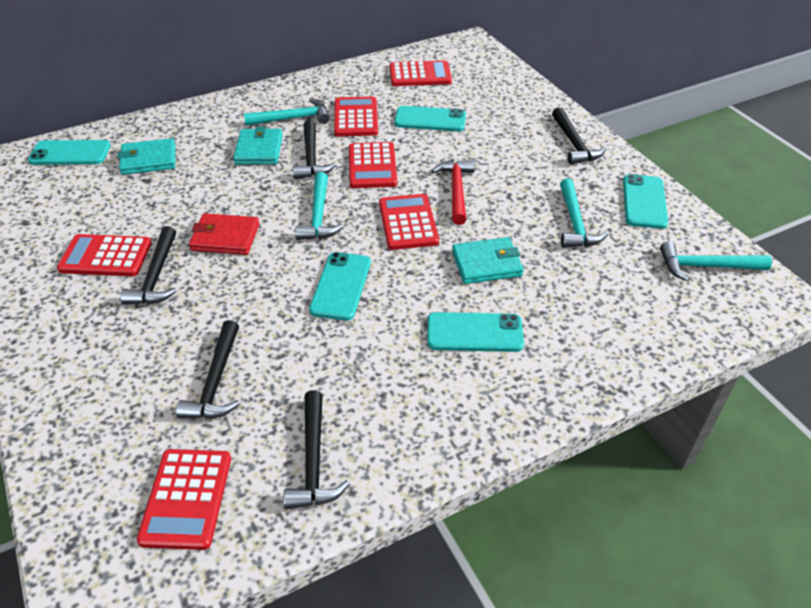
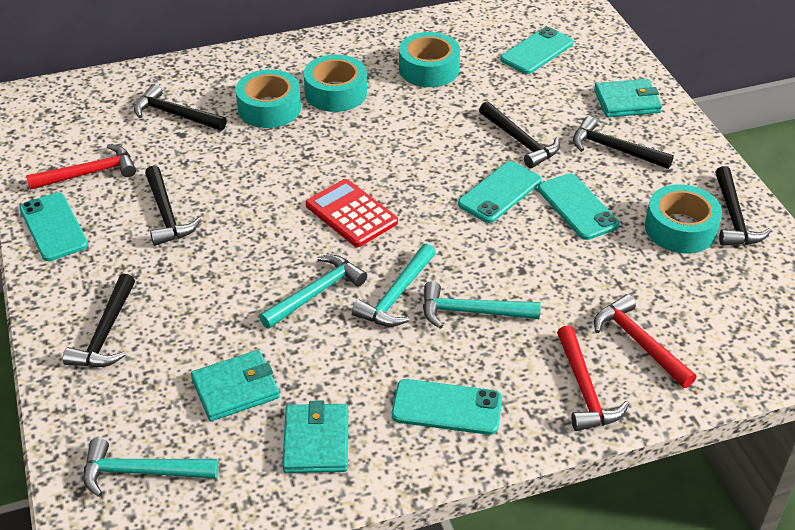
black hammer: 5 -> 6
red calculator: 6 -> 1
red hammer: 1 -> 3
red wallet: 1 -> 0
turquoise tape: 0 -> 4

